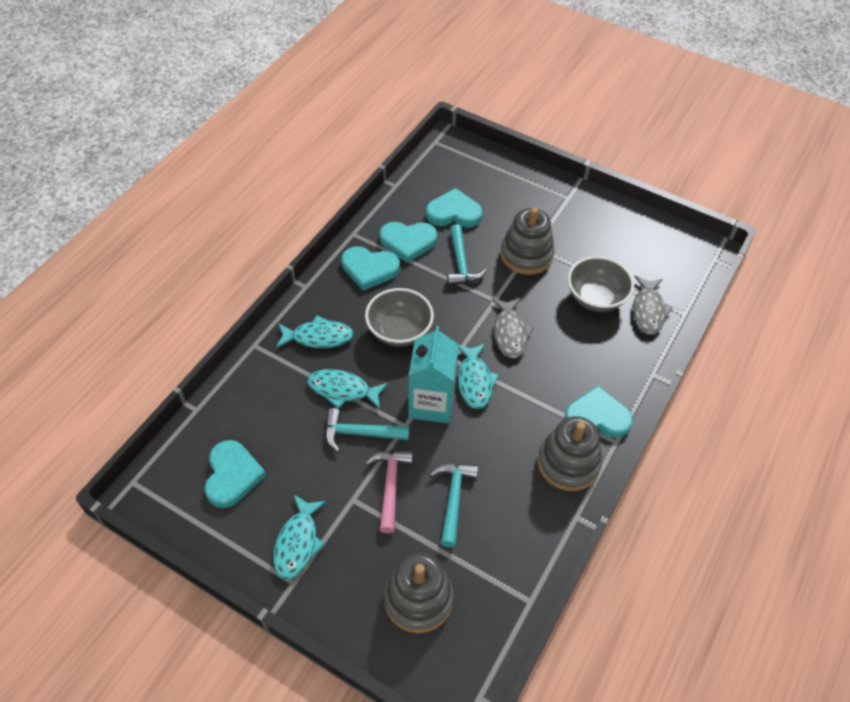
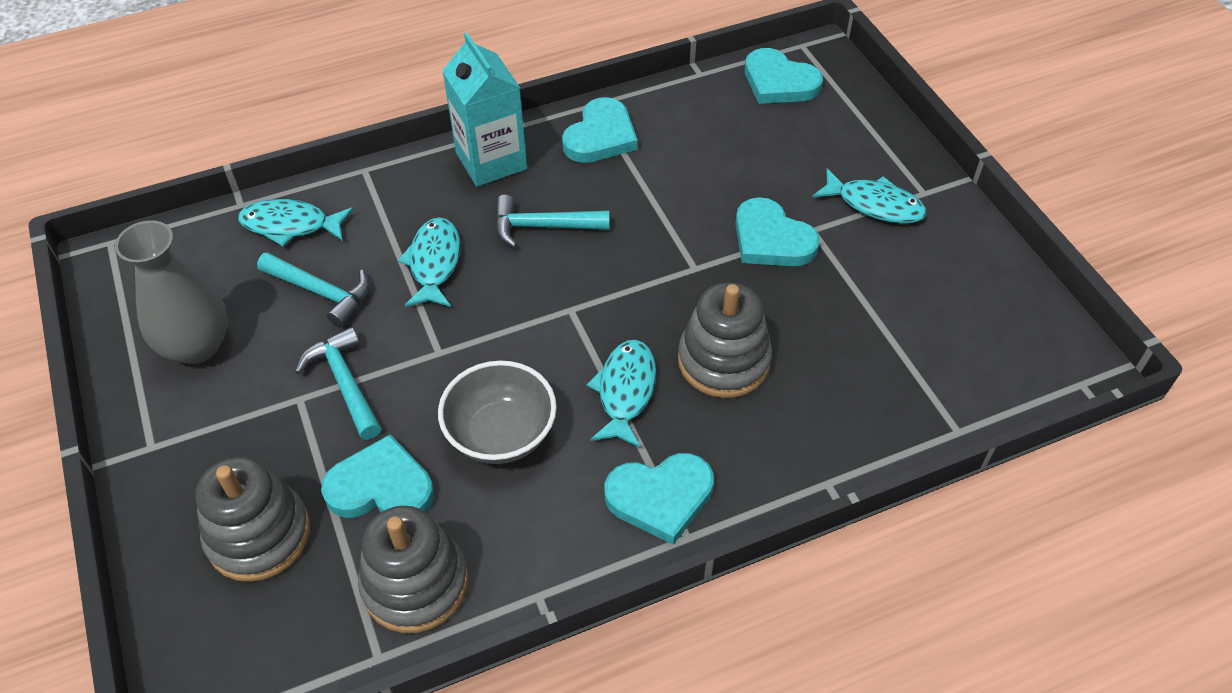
grey bowl: 2 -> 1
grey fish: 2 -> 0
grey vase: 0 -> 1
pink hammer: 1 -> 0

